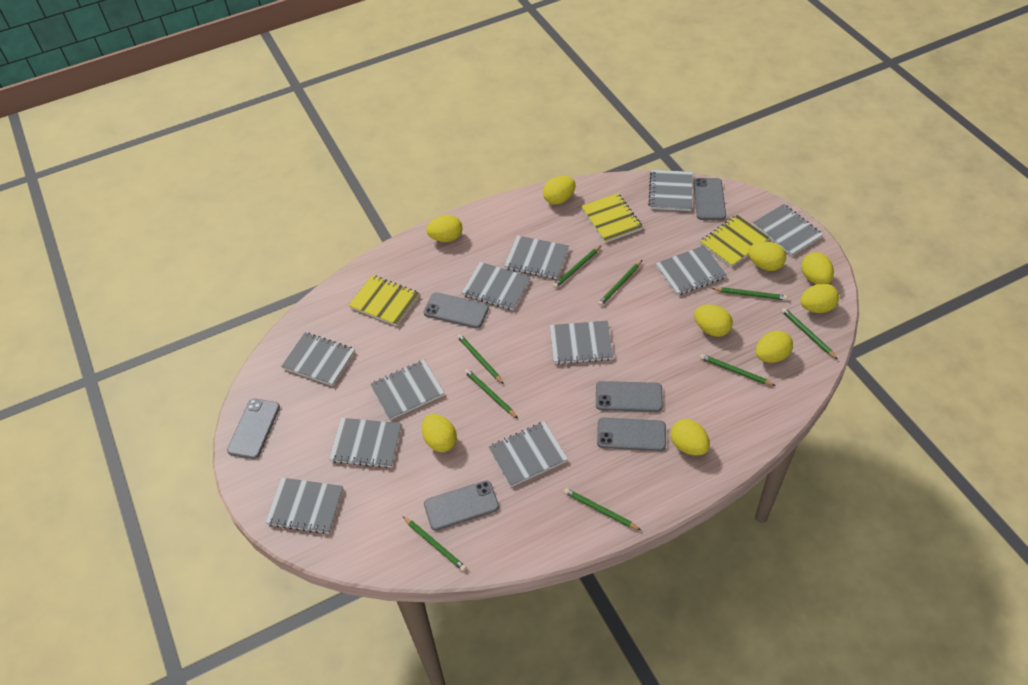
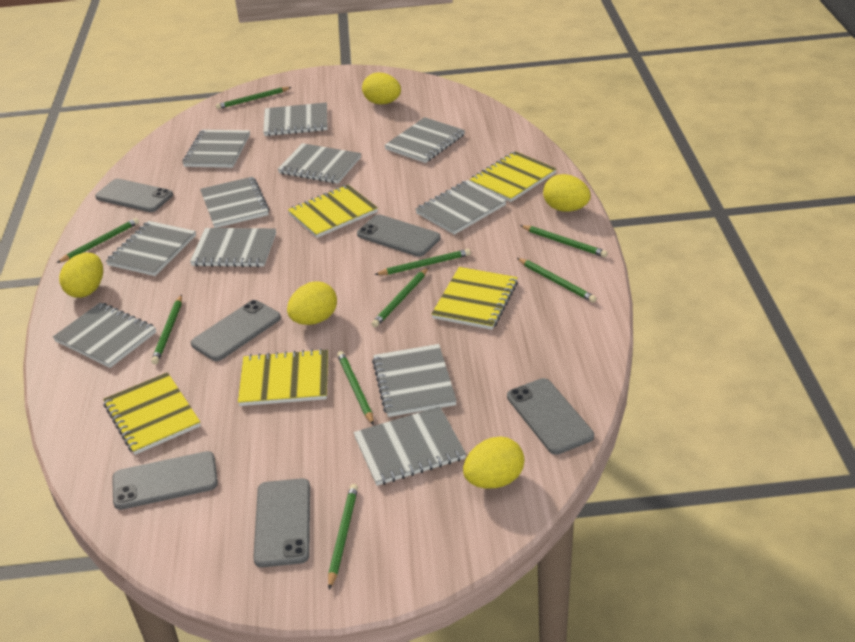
yellow egg: 9 -> 5
yellow notebook: 3 -> 5

